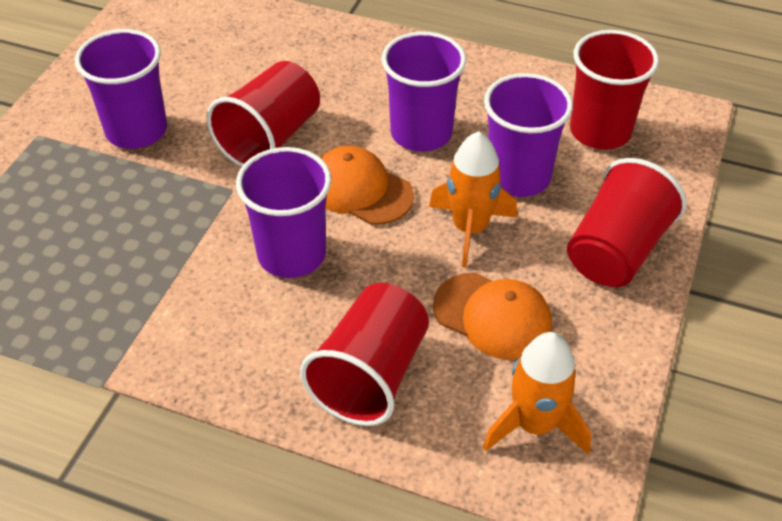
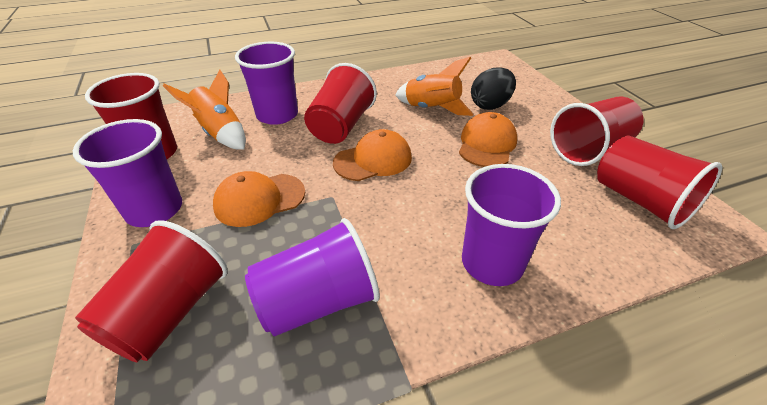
black egg: 0 -> 1
orange cap: 2 -> 3
red cup: 4 -> 5

